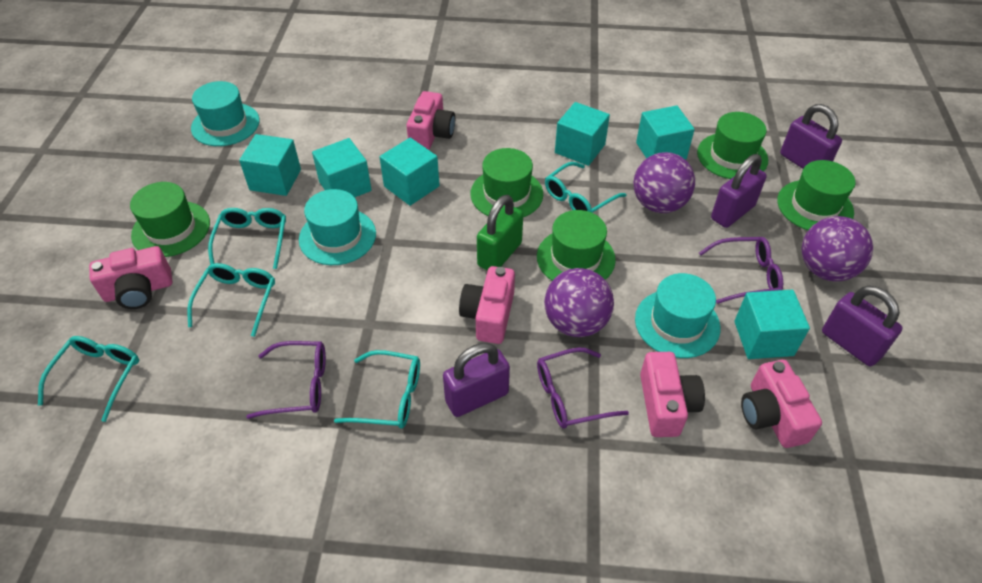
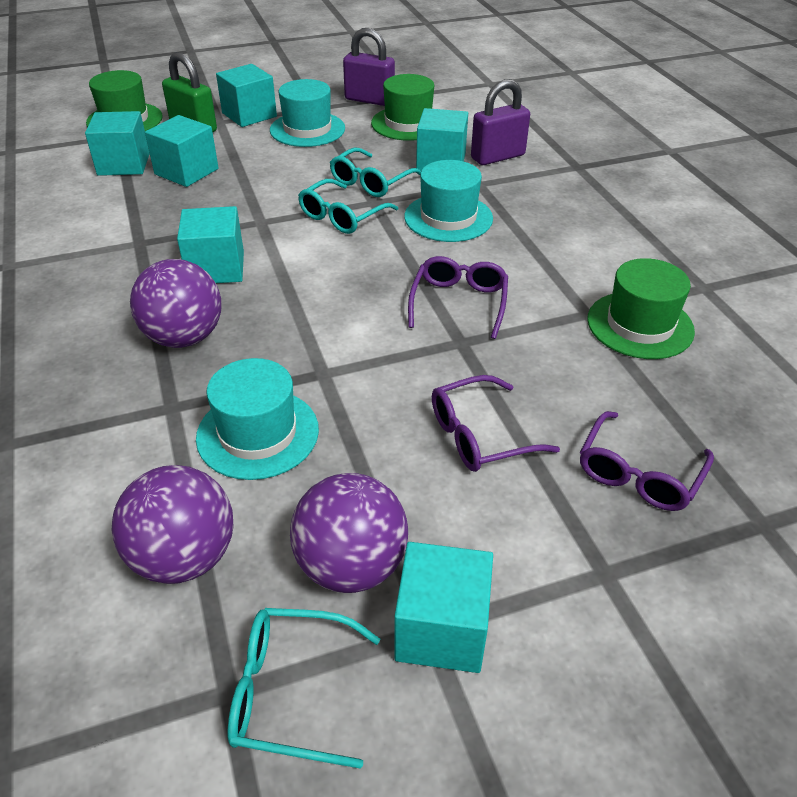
green hat: 5 -> 3
pink camera: 5 -> 0
purple padlock: 4 -> 2
turquoise glasses: 5 -> 3

